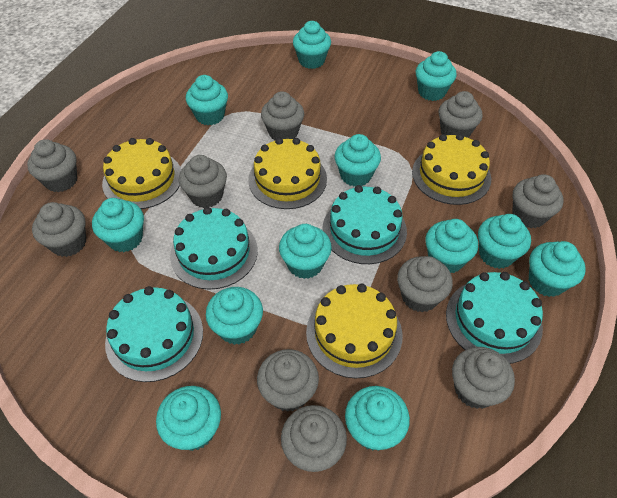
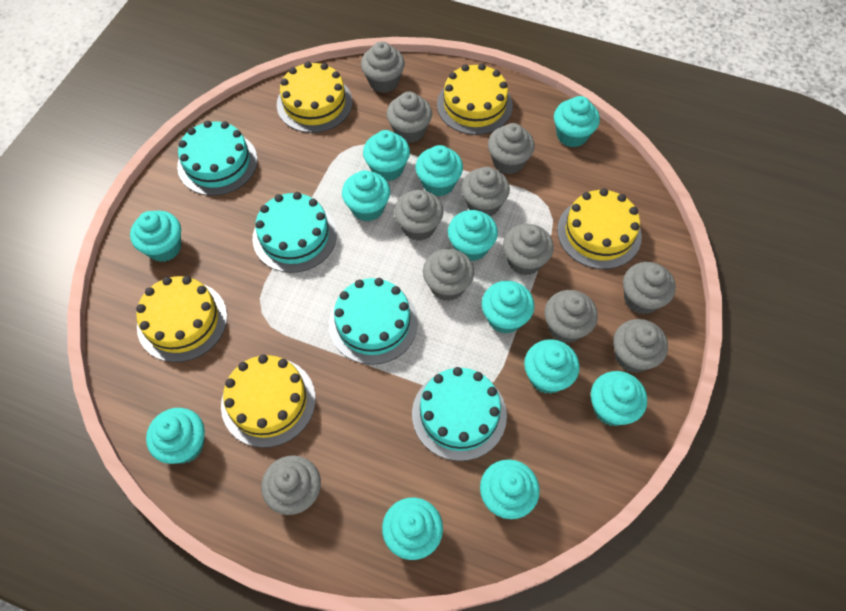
grey cupcake: 10 -> 11
yellow cake: 4 -> 5

